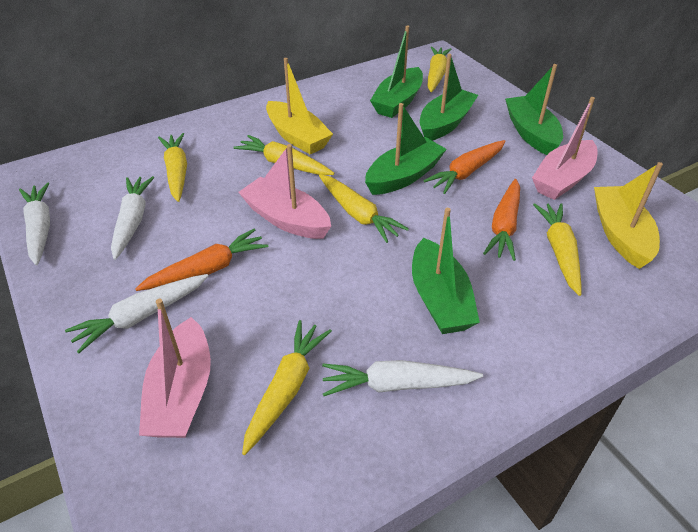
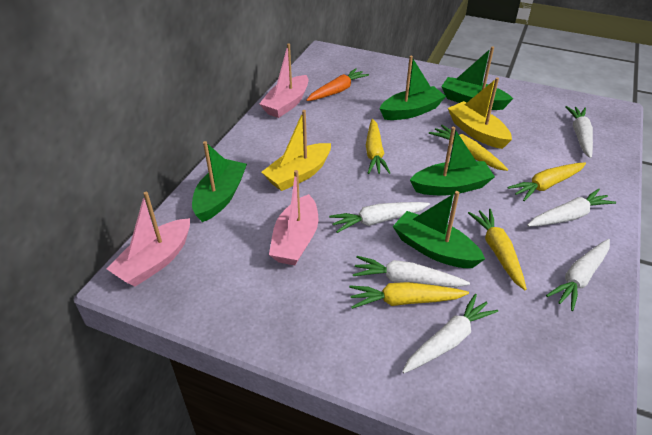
orange carrot: 3 -> 1
white carrot: 4 -> 6
yellow carrot: 6 -> 5

